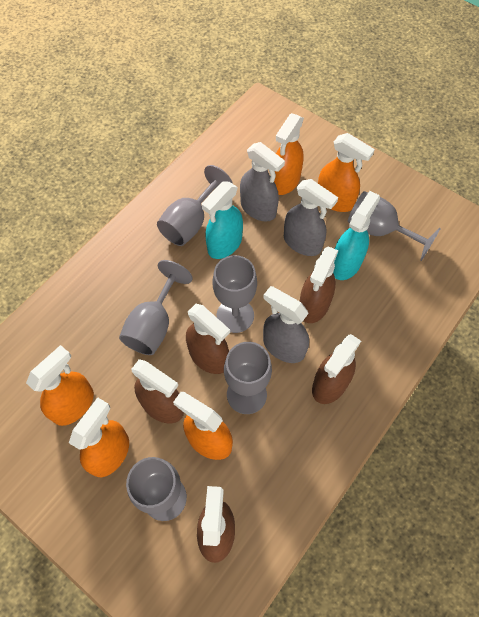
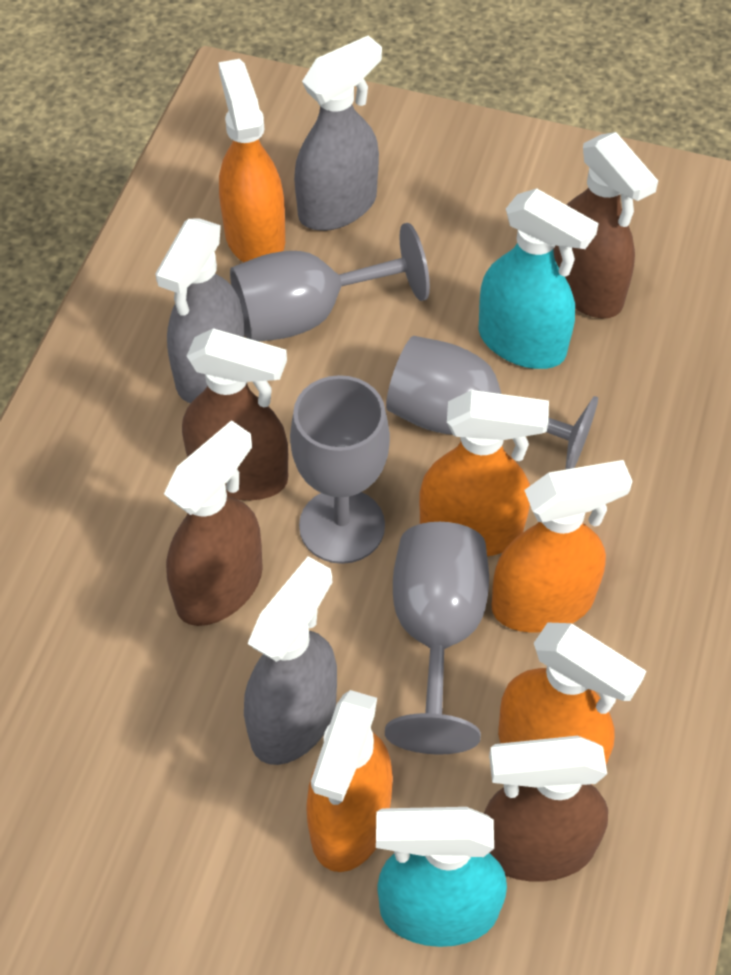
brown spray bottle: 5 -> 4
grey goblet: 6 -> 4

